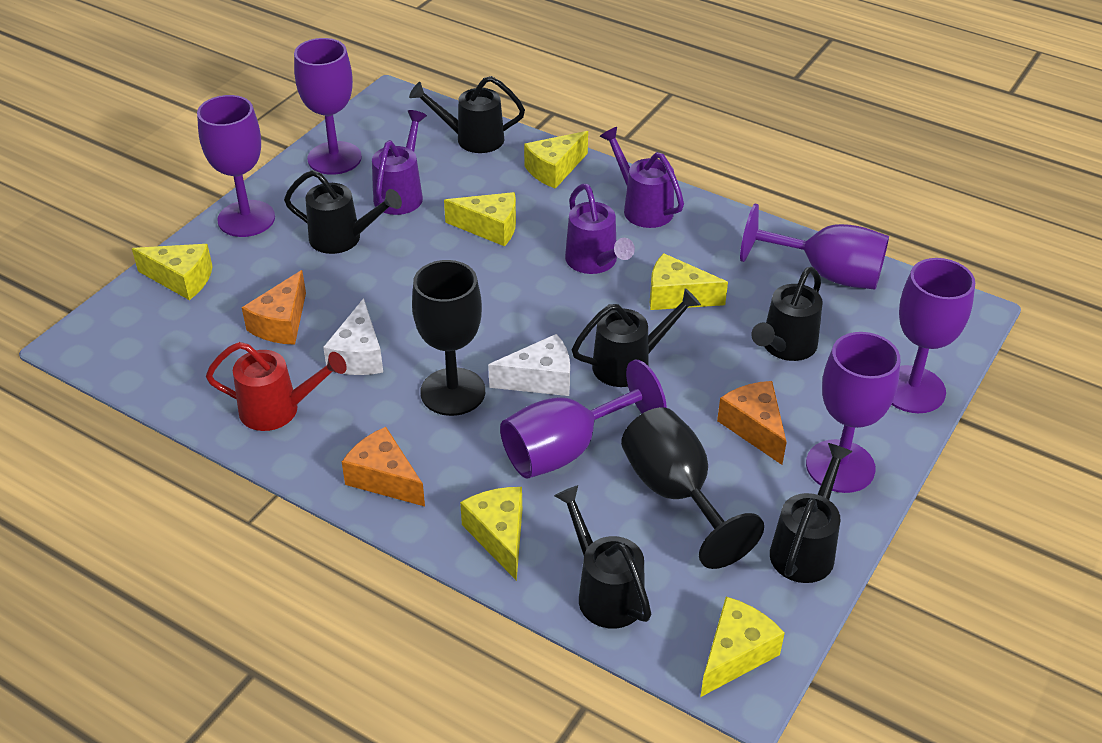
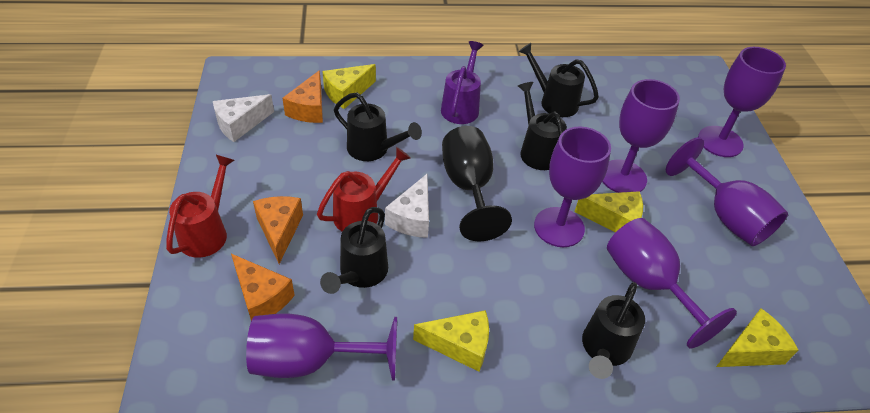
black goblet: 2 -> 1
black watering can: 6 -> 5
purple watering can: 3 -> 1
red watering can: 1 -> 2
yellow cheese: 6 -> 4

